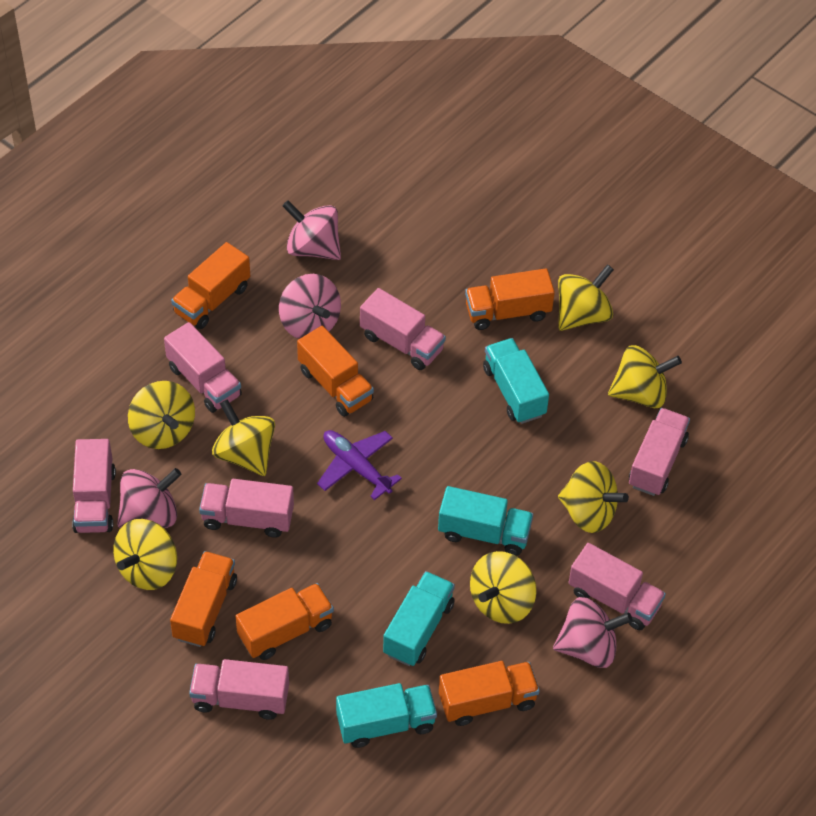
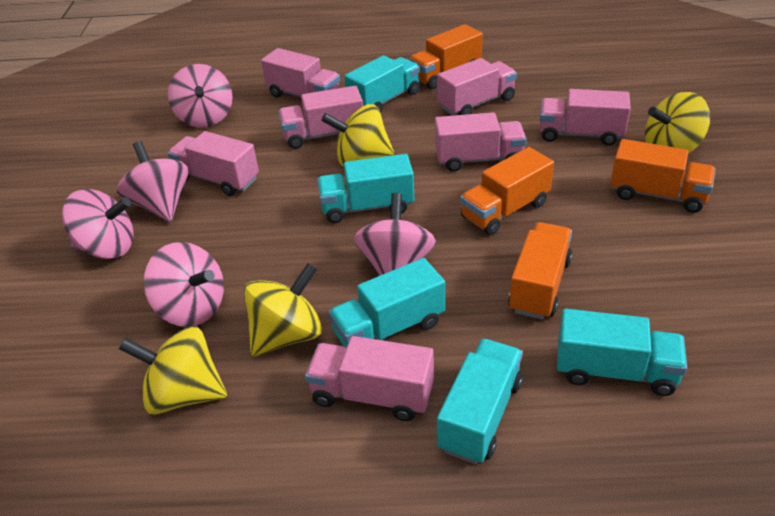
orange truck: 6 -> 4
pink spinning top: 4 -> 5
purple plane: 1 -> 0
turquoise truck: 4 -> 5
yellow spinning top: 7 -> 4

